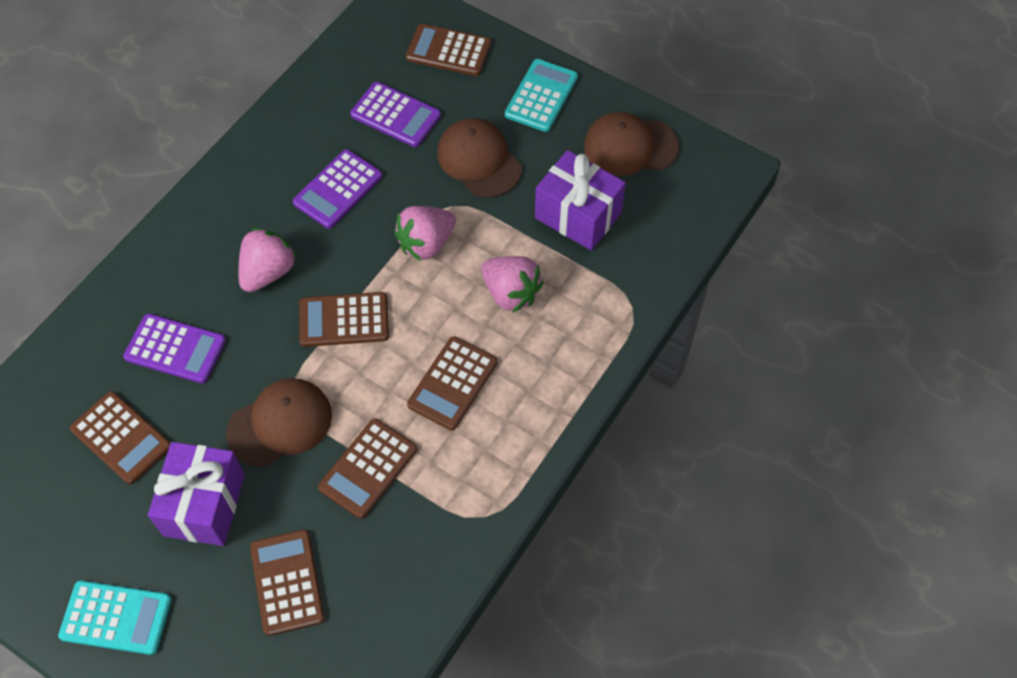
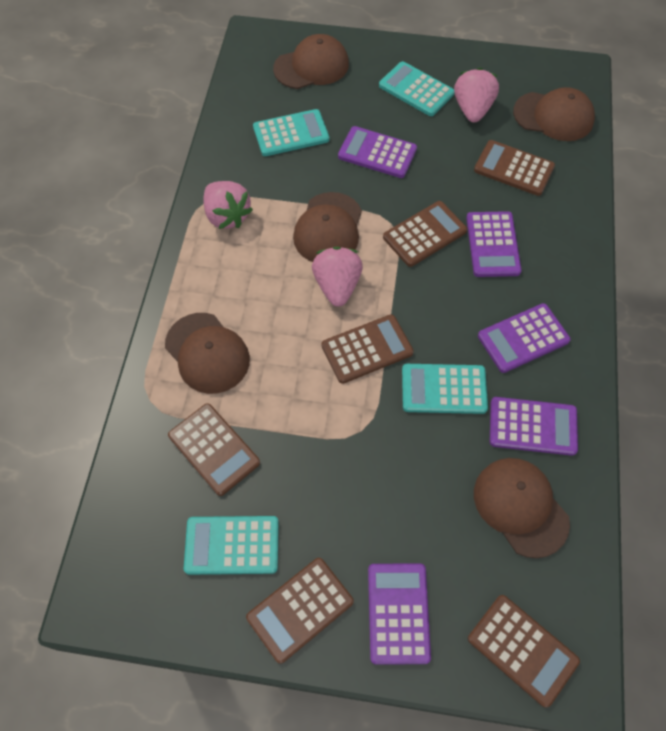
brown cap: 3 -> 5
purple calculator: 3 -> 5
purple gift: 2 -> 0
turquoise calculator: 2 -> 4

